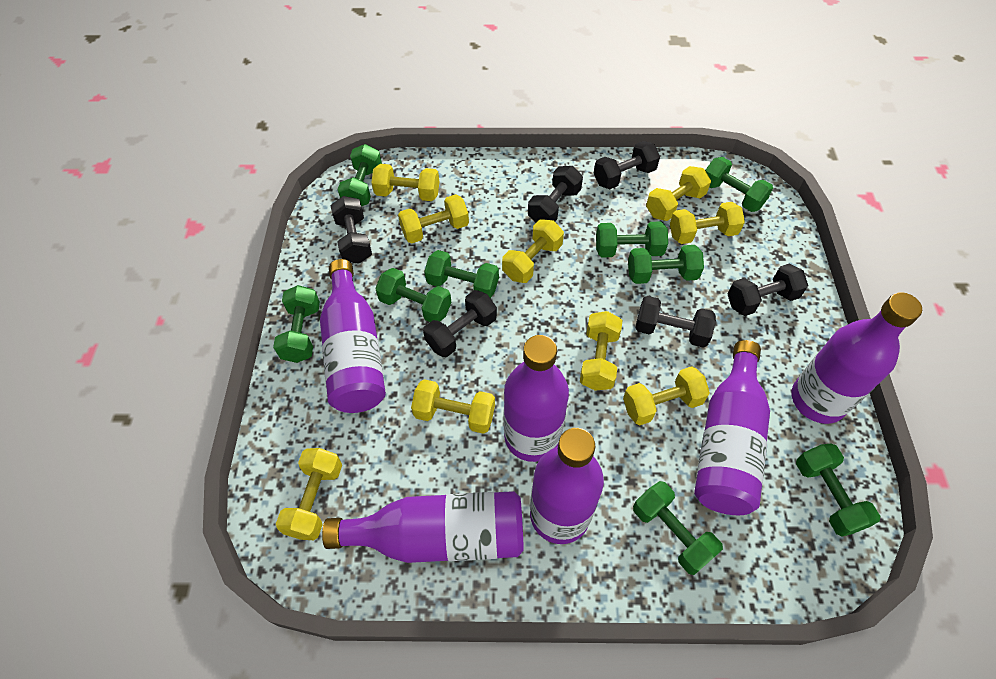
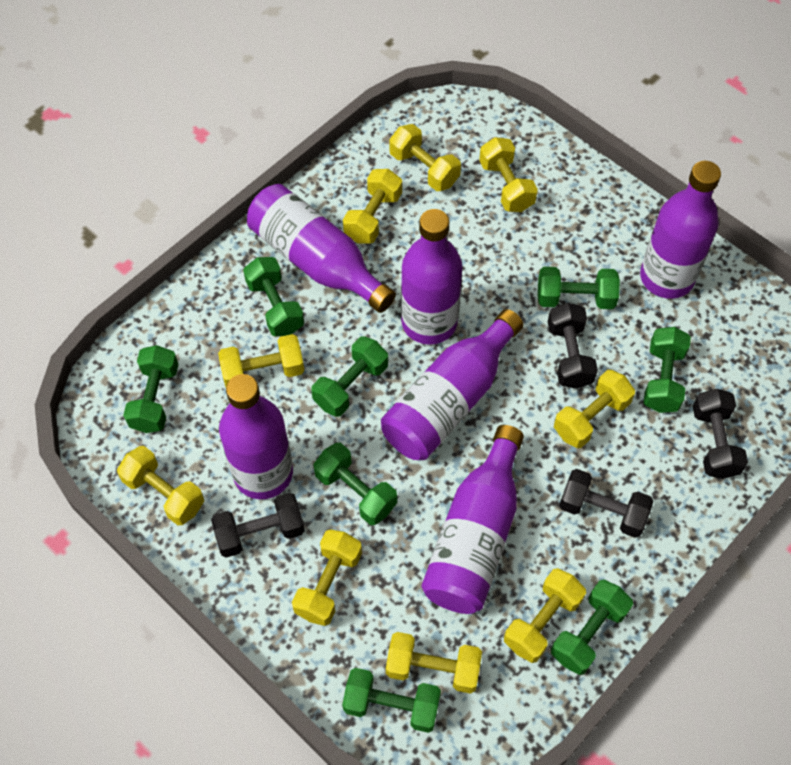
black dumbbell: 6 -> 4
green dumbbell: 9 -> 8

